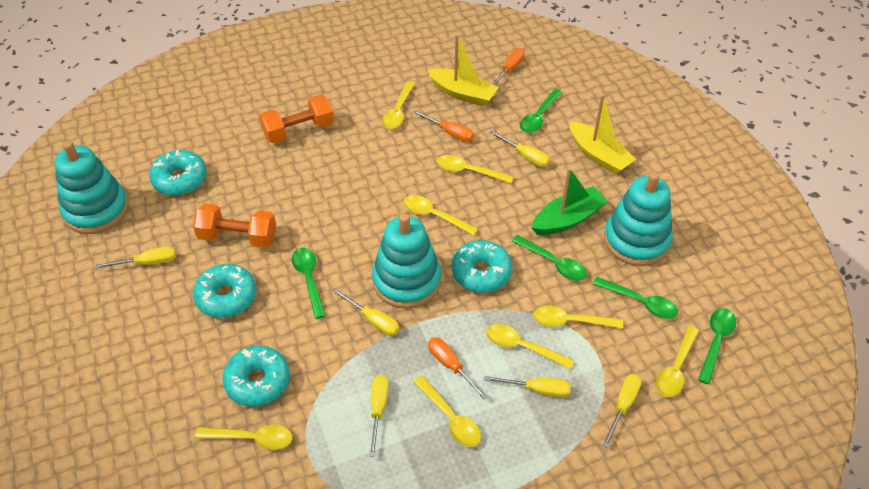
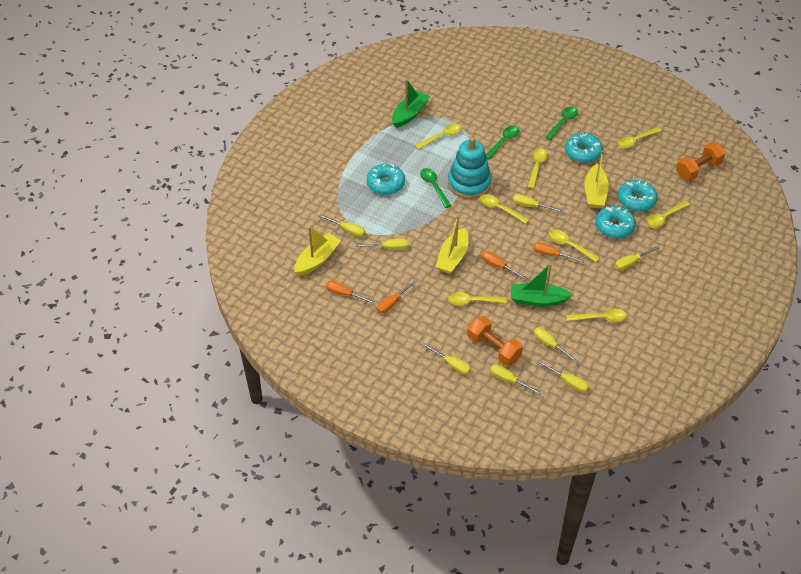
green boat: 1 -> 2
green spoon: 5 -> 3
orange screwdriver: 3 -> 4
turquoise stacking toy: 3 -> 1
yellow boat: 2 -> 3
yellow screwdriver: 6 -> 8

